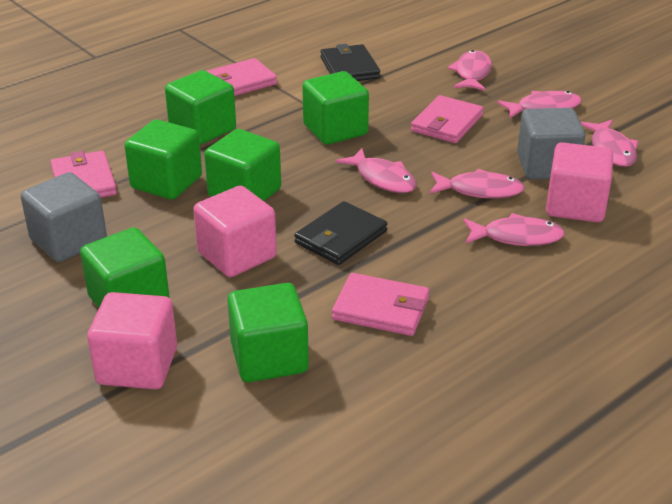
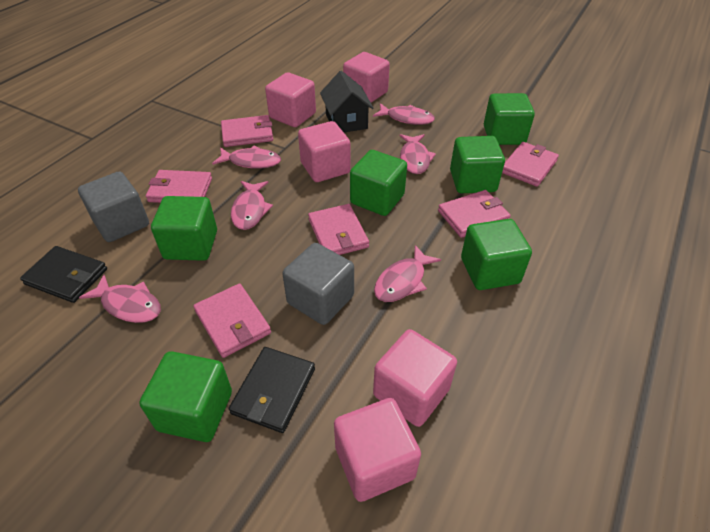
black house: 0 -> 1
pink cube: 3 -> 5
pink wallet: 4 -> 6

